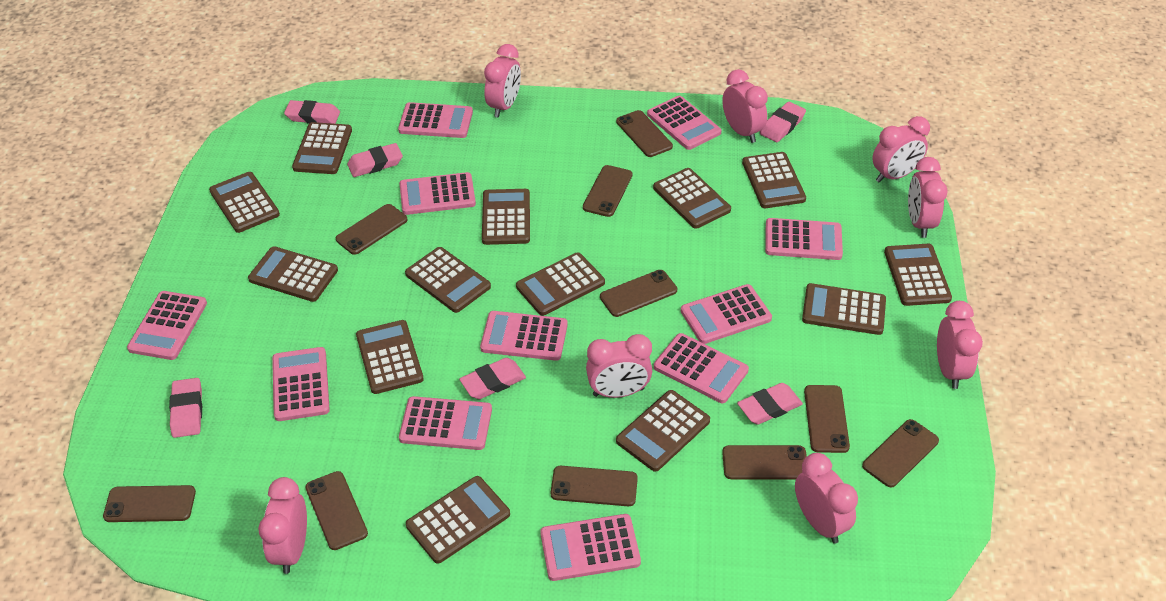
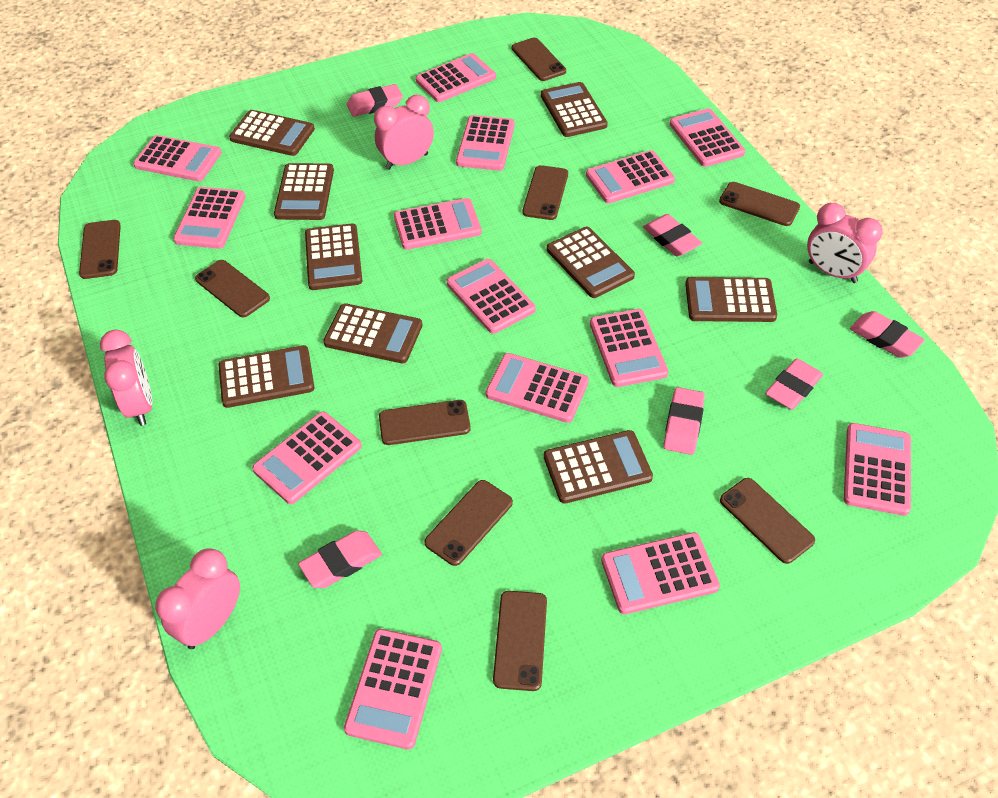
brown calculator: 13 -> 9
brown phone: 10 -> 9
pink calculator: 11 -> 14
pink clock: 8 -> 4

